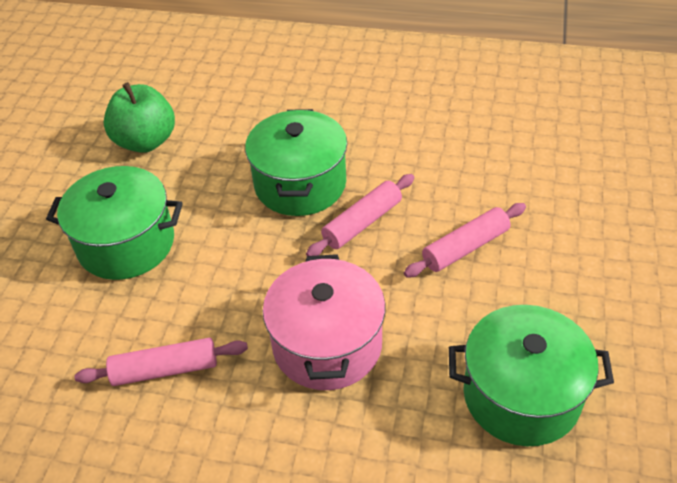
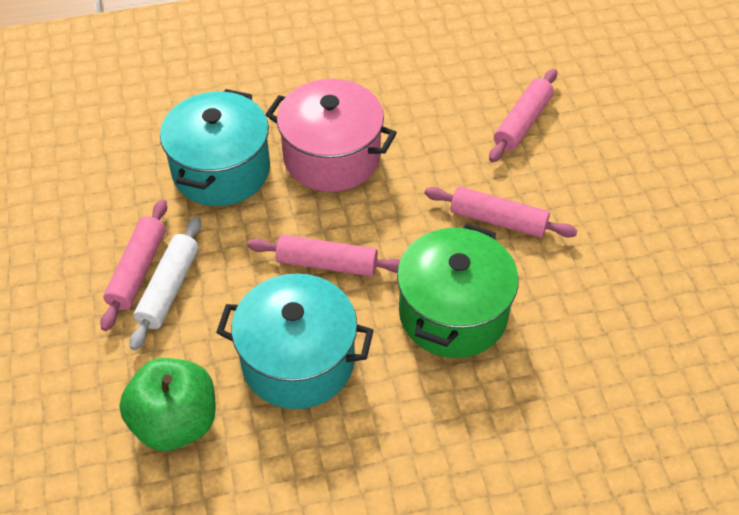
green pot: 3 -> 1
pink rolling pin: 3 -> 4
turquoise pot: 0 -> 2
white rolling pin: 0 -> 1

